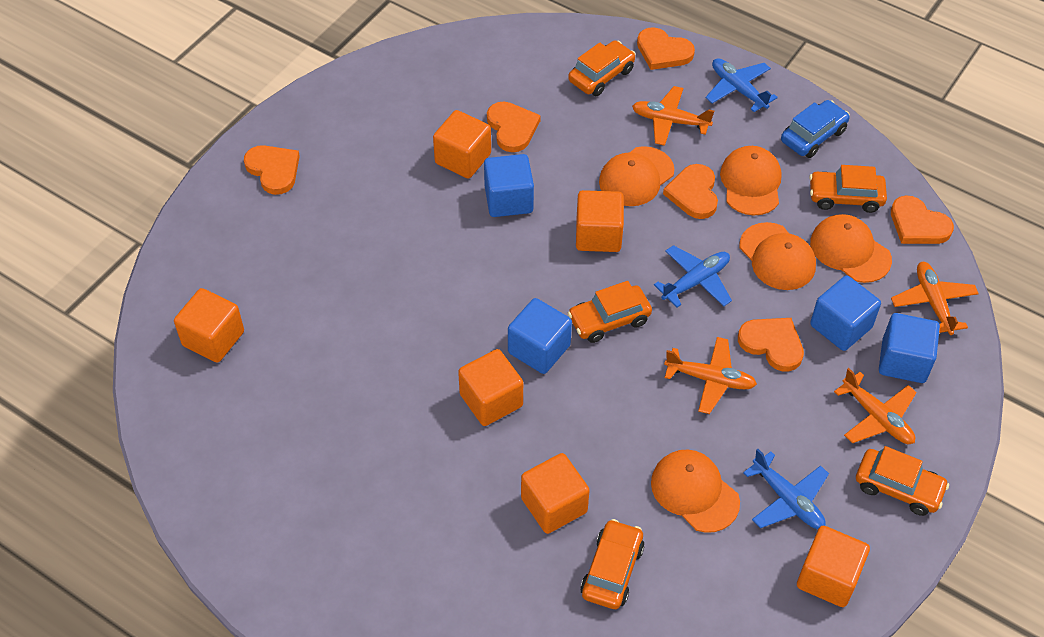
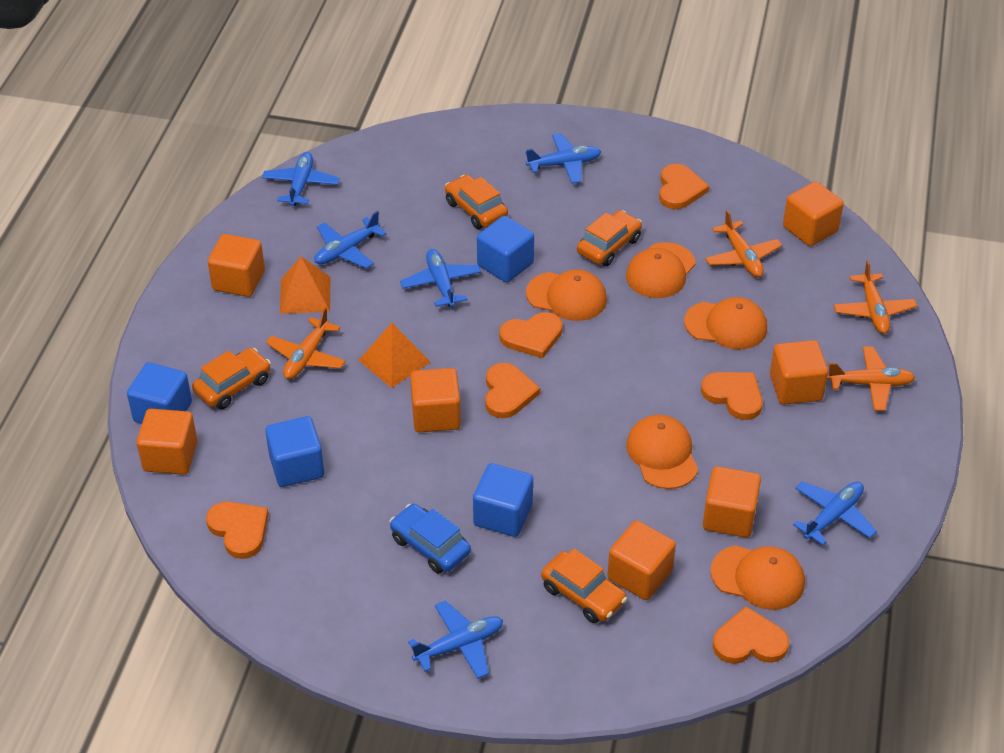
blue plane: 3 -> 6
orange car: 5 -> 4
orange cube: 6 -> 7
orange pyramid: 0 -> 2

